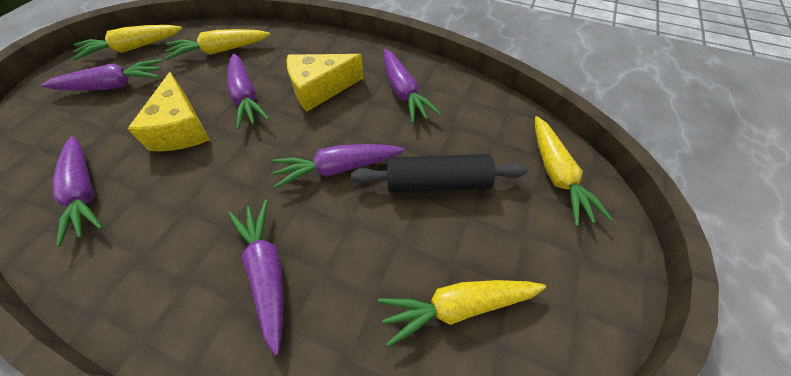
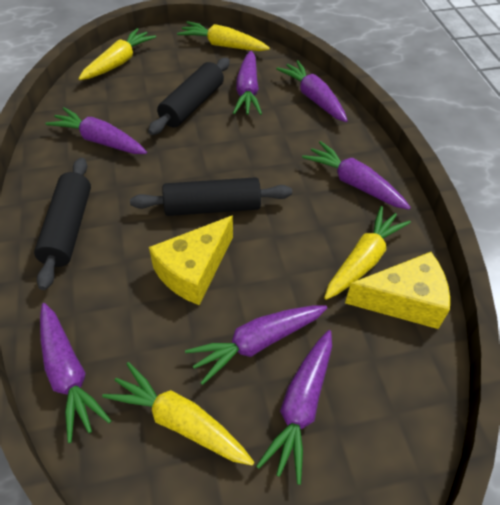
black rolling pin: 1 -> 3
purple carrot: 6 -> 7

